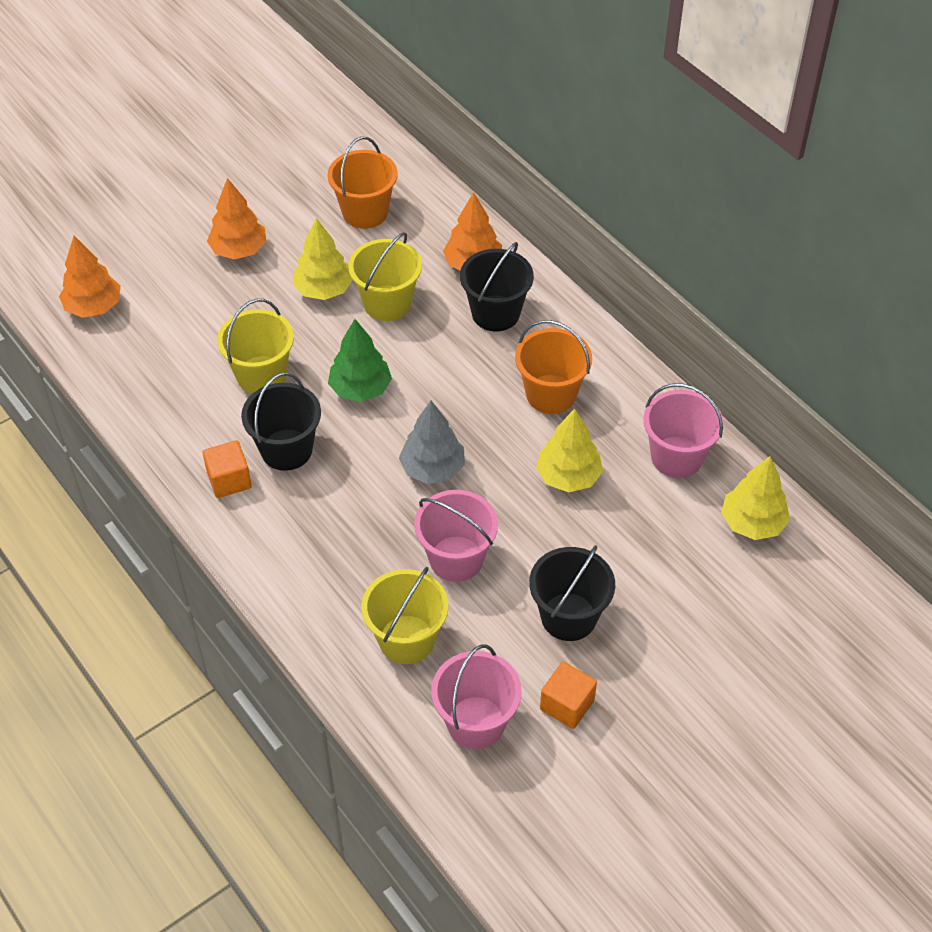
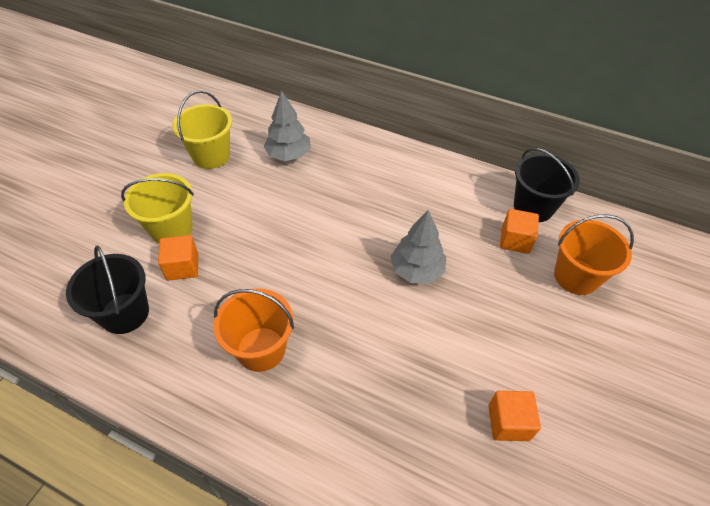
black bucket: 3 -> 2
green tree: 1 -> 0
grey tree: 1 -> 2
orange cube: 2 -> 3
orange tree: 3 -> 0
pink bucket: 3 -> 0
yellow bucket: 3 -> 2
yellow tree: 3 -> 0

